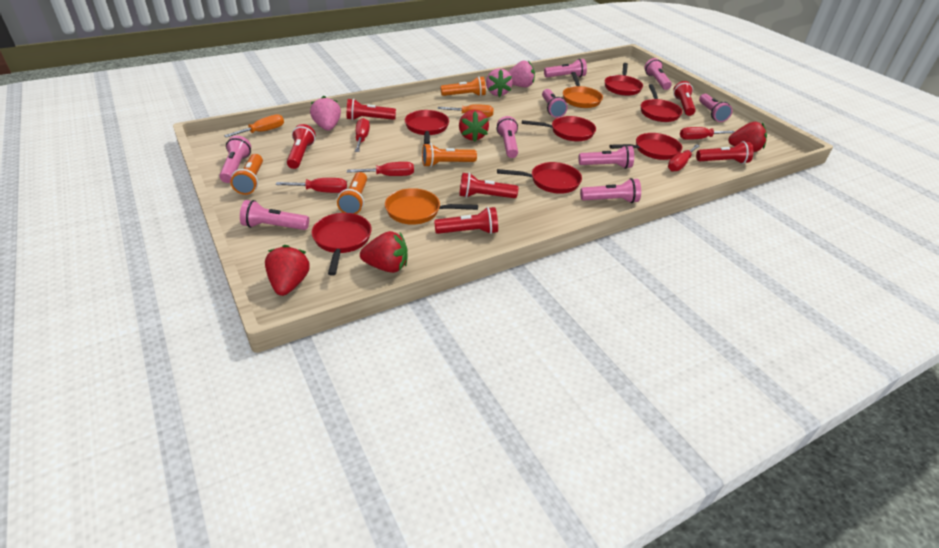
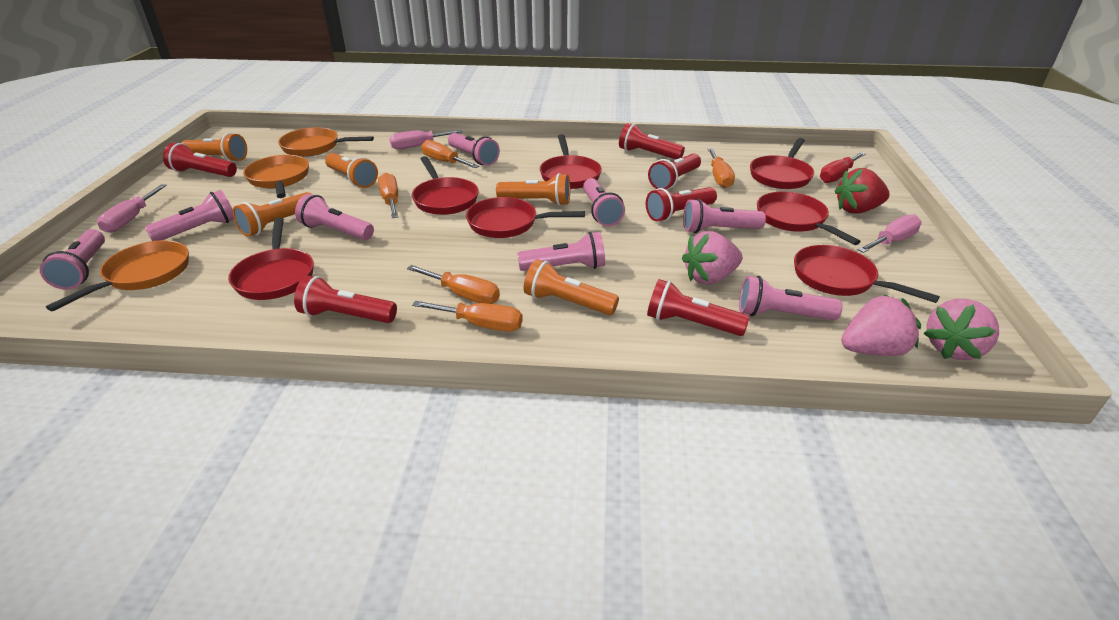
orange flashlight: 4 -> 5
orange pan: 2 -> 3
orange screwdriver: 2 -> 5
pink flashlight: 9 -> 8
pink screwdriver: 0 -> 3
red screwdriver: 5 -> 1
red strawberry: 4 -> 1

